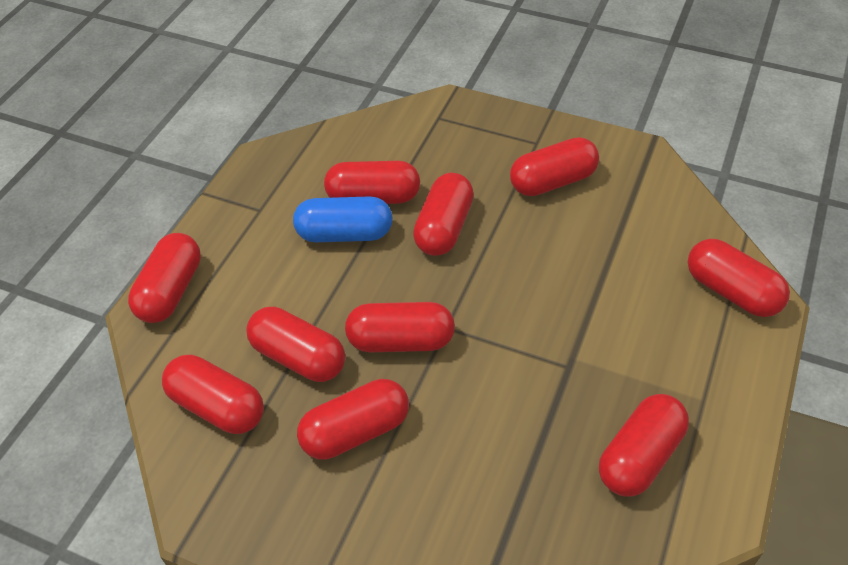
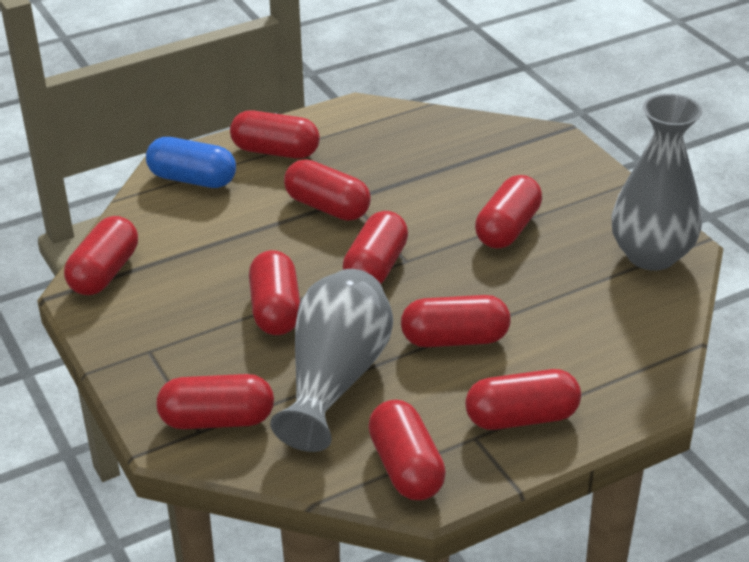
grey vase: 0 -> 2

